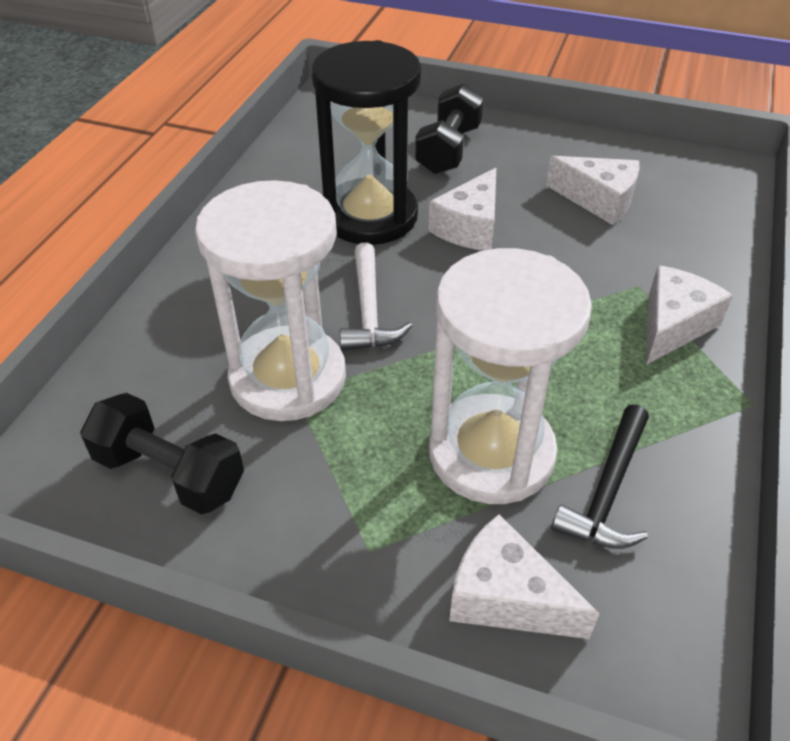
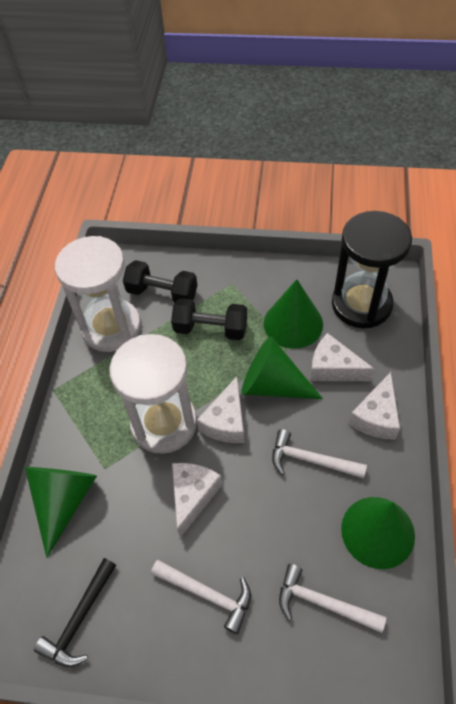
green cone: 0 -> 4
white hammer: 1 -> 3

